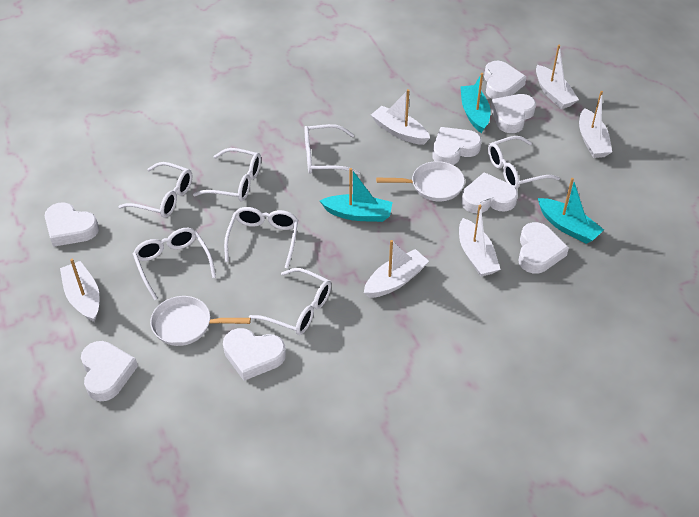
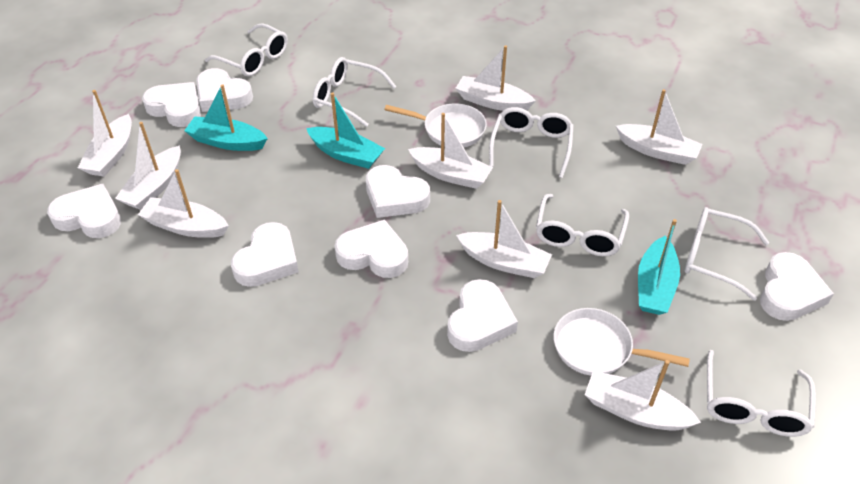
white boat: 6 -> 8
white glasses: 7 -> 6

